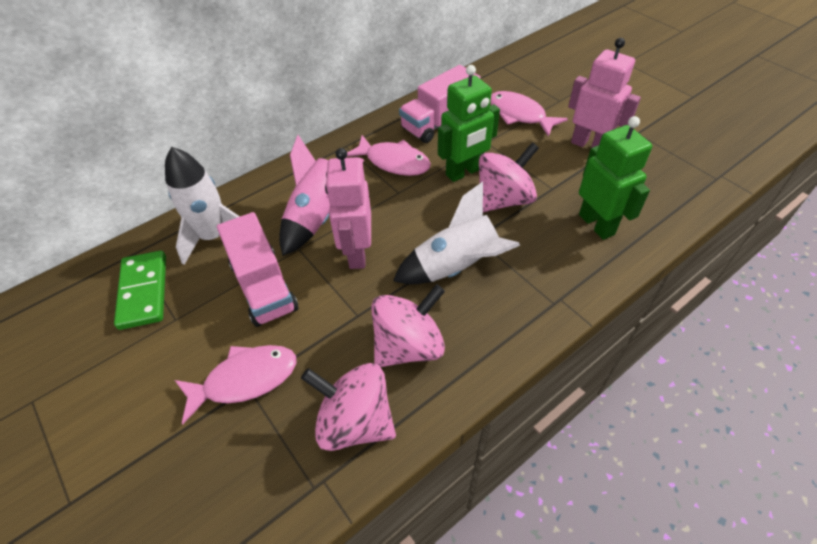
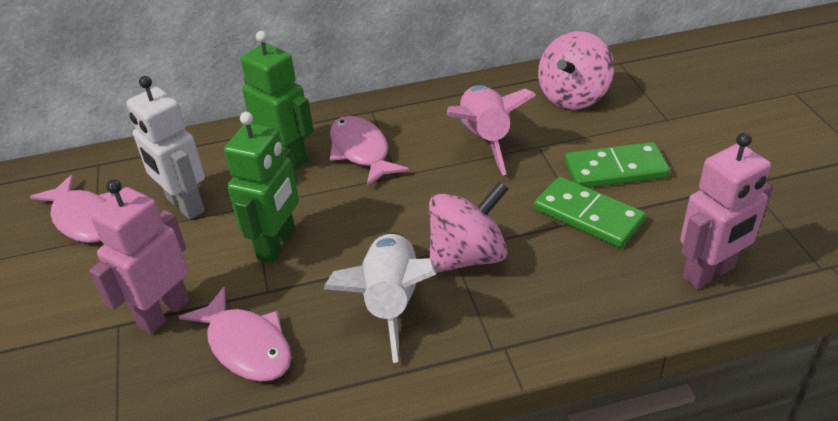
green domino: 1 -> 2
pink spinning top: 3 -> 2
pink truck: 2 -> 0
white robot: 0 -> 1
white rocket: 2 -> 1

